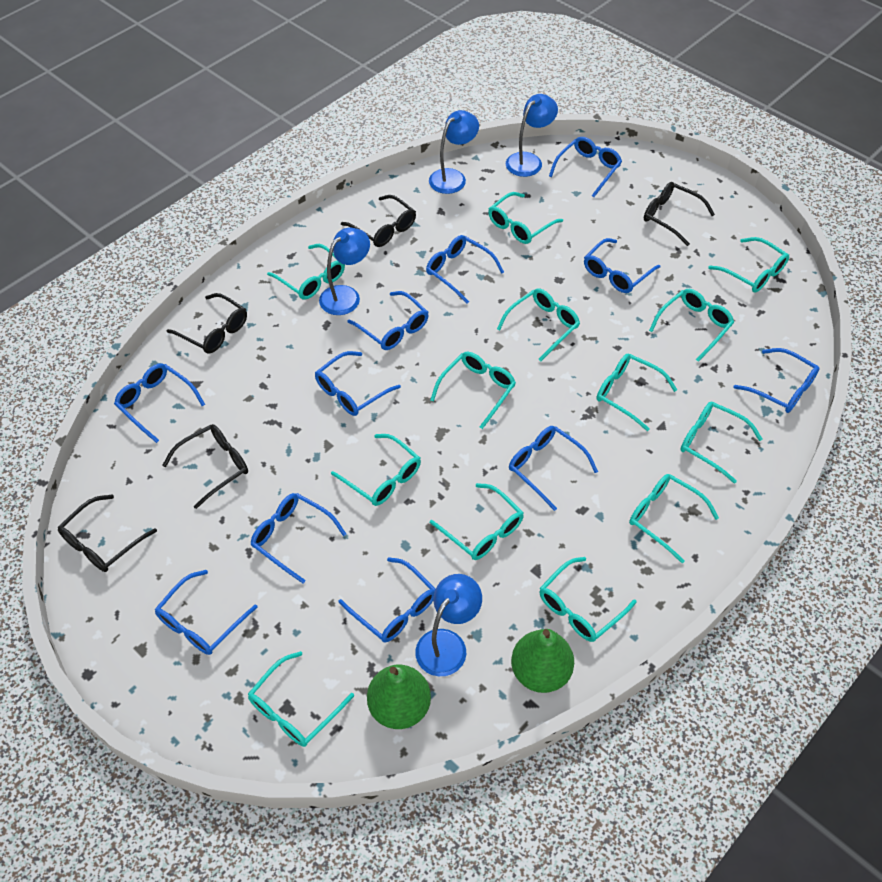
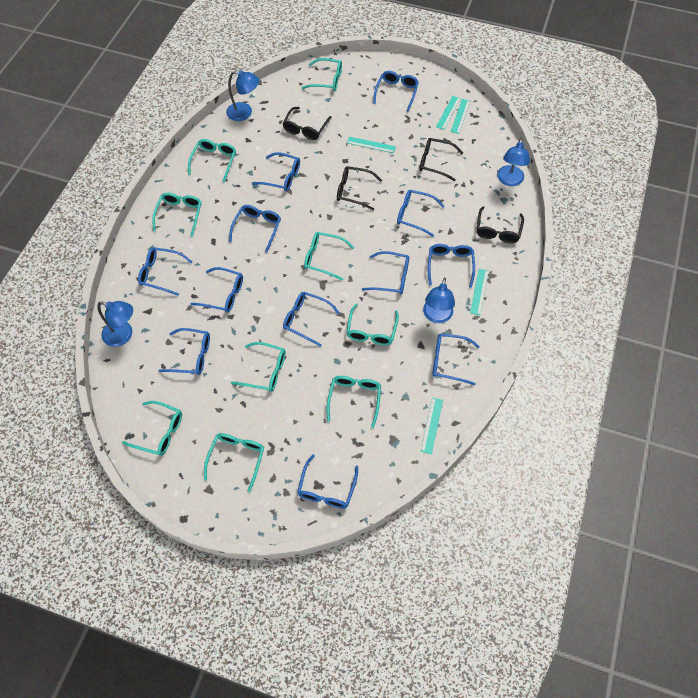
black glasses: 5 -> 4
blue glasses: 11 -> 12
green pear: 2 -> 0
turquoise glasses: 13 -> 9
turquoise ruler: 0 -> 5

